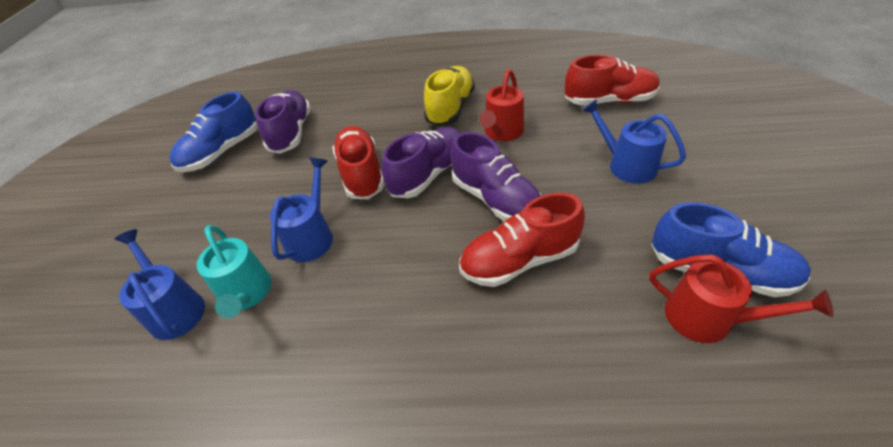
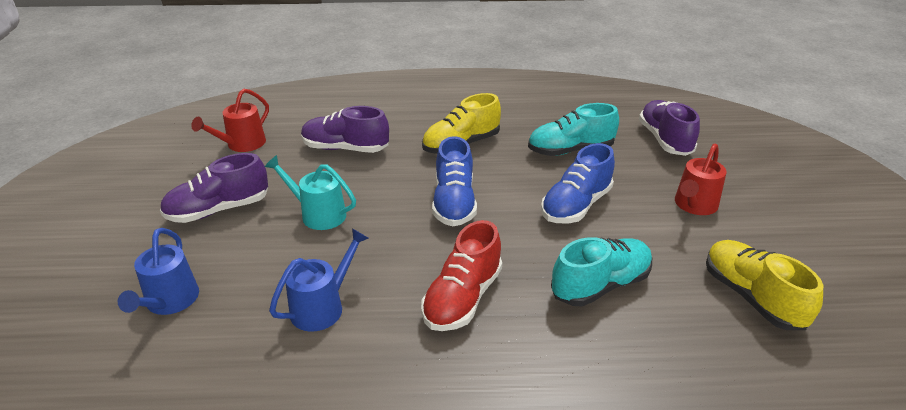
blue watering can: 3 -> 2
red shoe: 3 -> 1
turquoise shoe: 0 -> 2
yellow shoe: 1 -> 2

